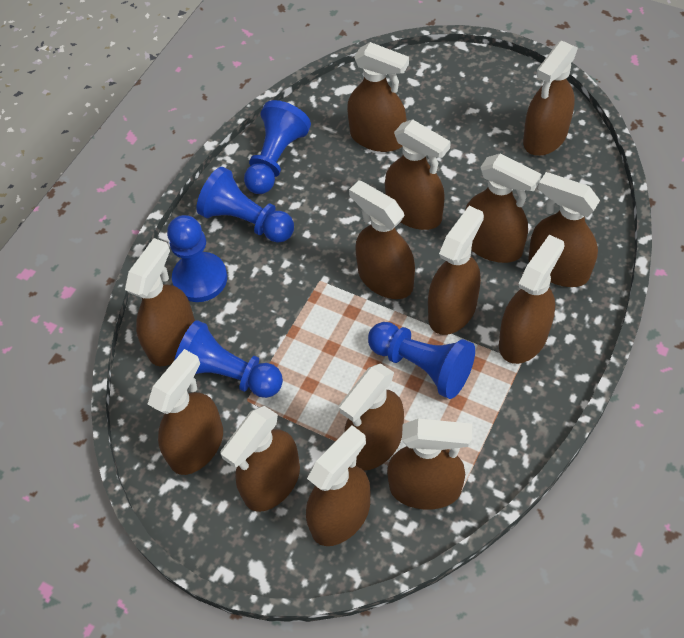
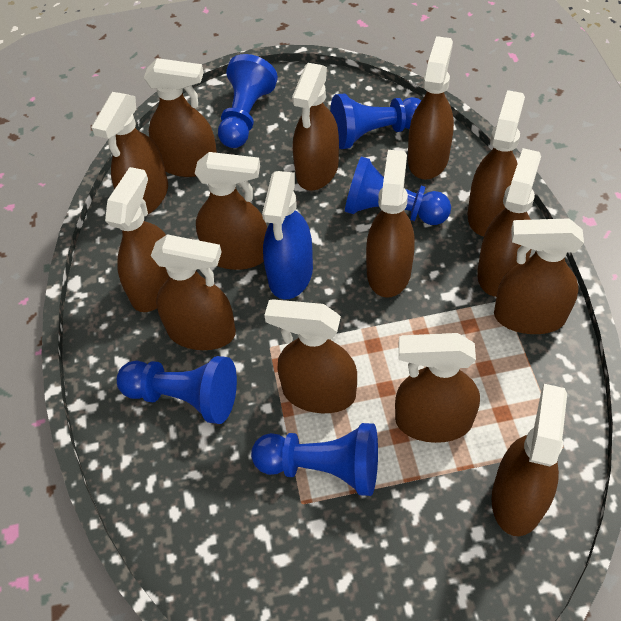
blue spray bottle: 0 -> 1

